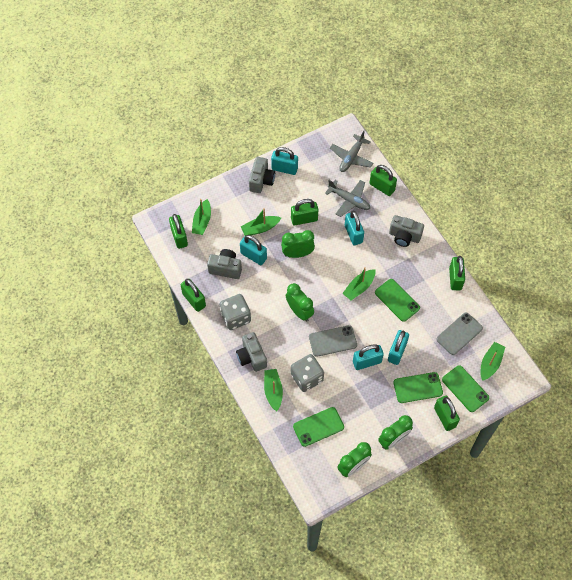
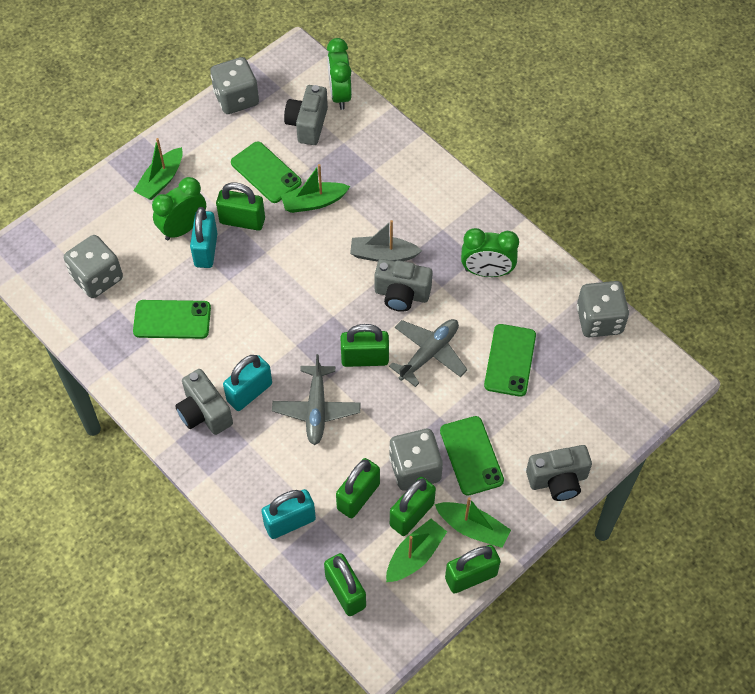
green boat: 5 -> 4
green clock: 4 -> 3
grey boat: 0 -> 1
grey dice: 2 -> 4
grey phone: 2 -> 0
turquoise padlock: 5 -> 3

